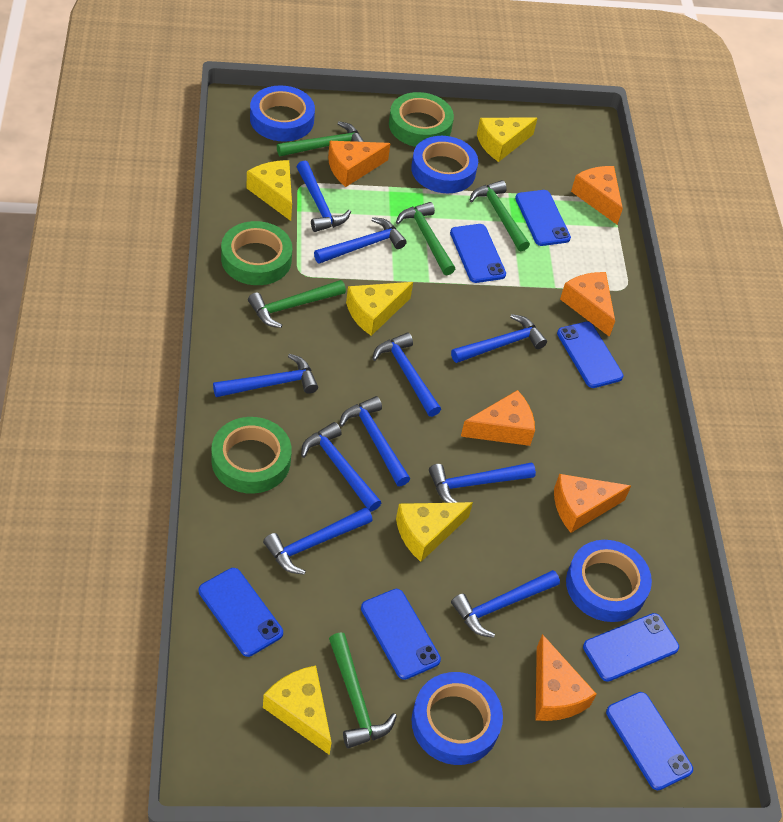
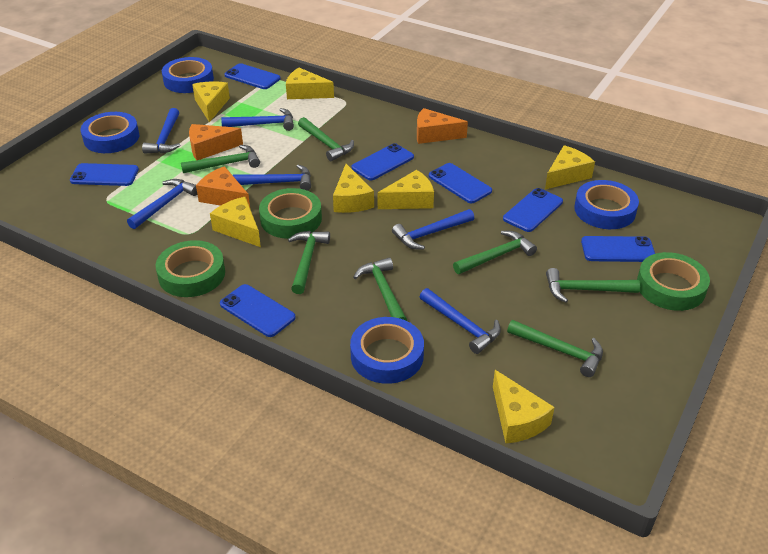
blue hammer: 10 -> 6
green hammer: 5 -> 7
orange cheese: 6 -> 3
yellow cheese: 5 -> 7

